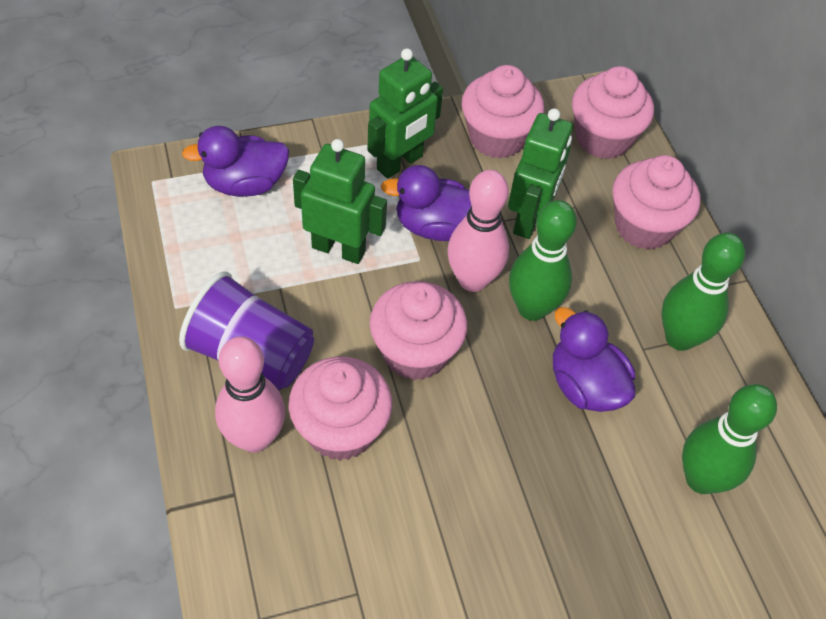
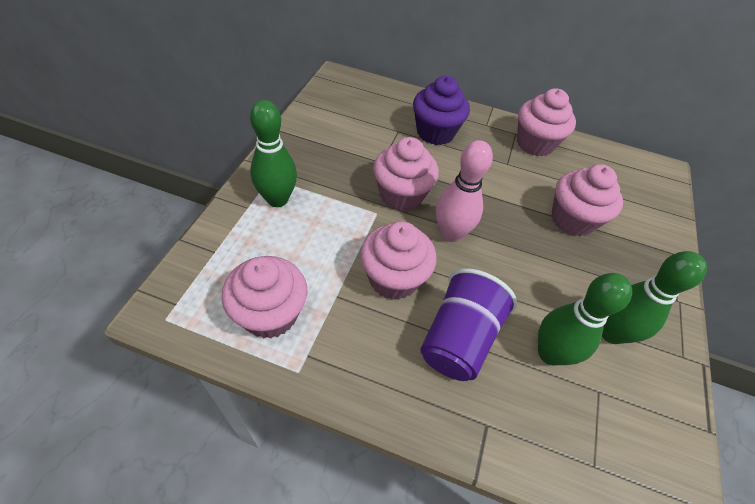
green robot: 3 -> 0
pink bowling pin: 2 -> 1
purple cupcake: 0 -> 1
purple duck: 3 -> 0

